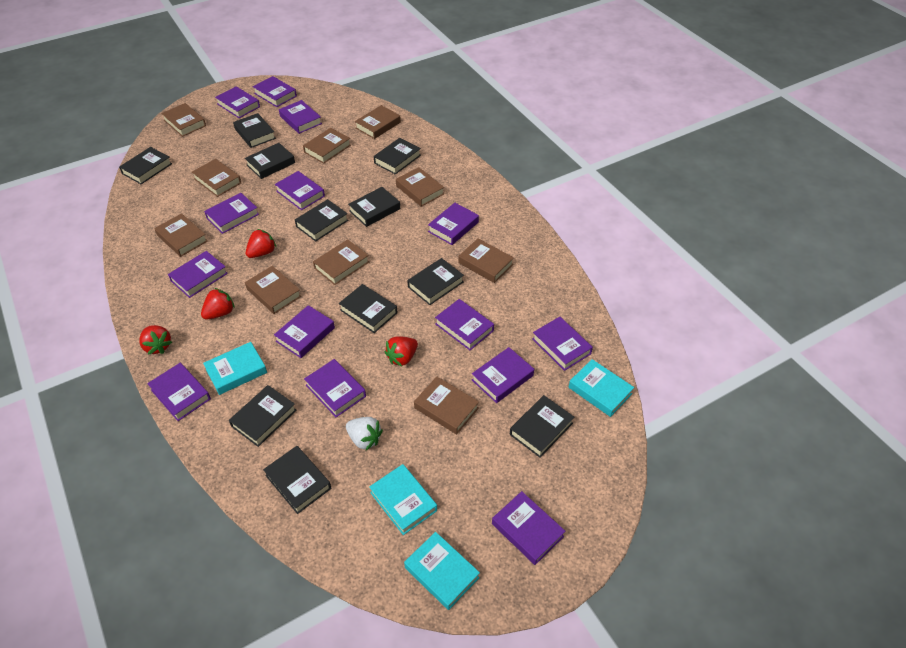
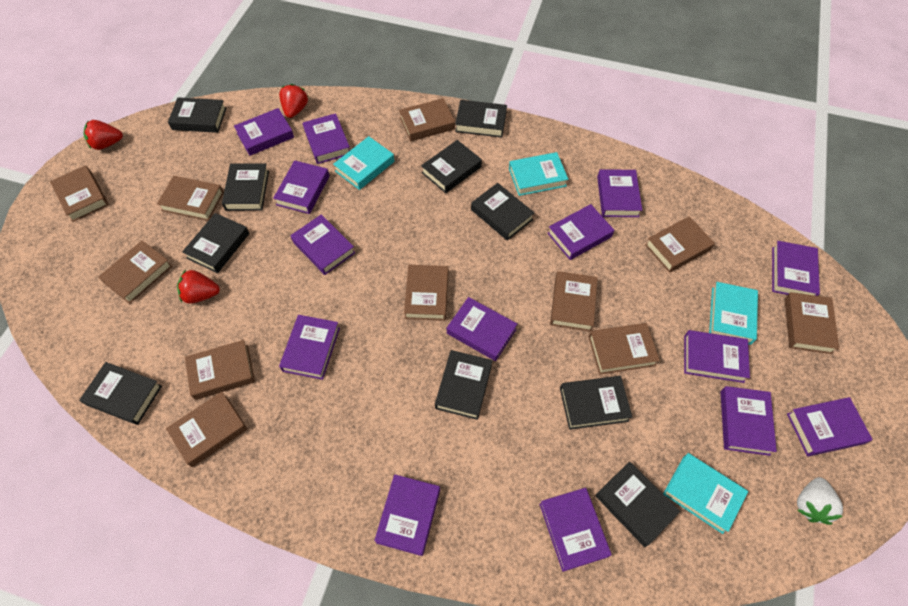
black book: 11 -> 10
brown book: 10 -> 11
red strawberry: 4 -> 3

